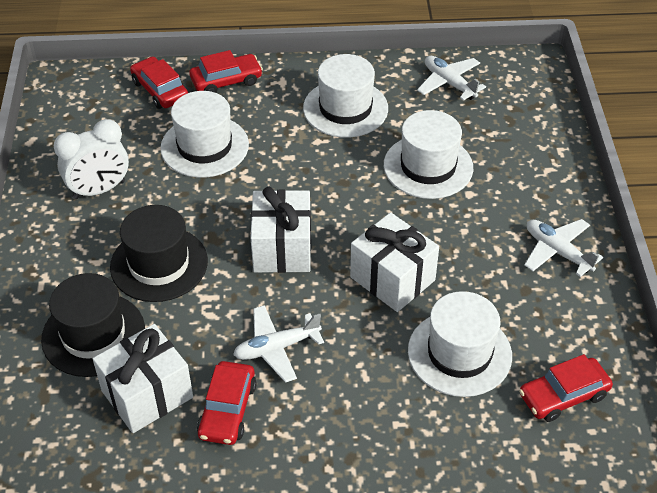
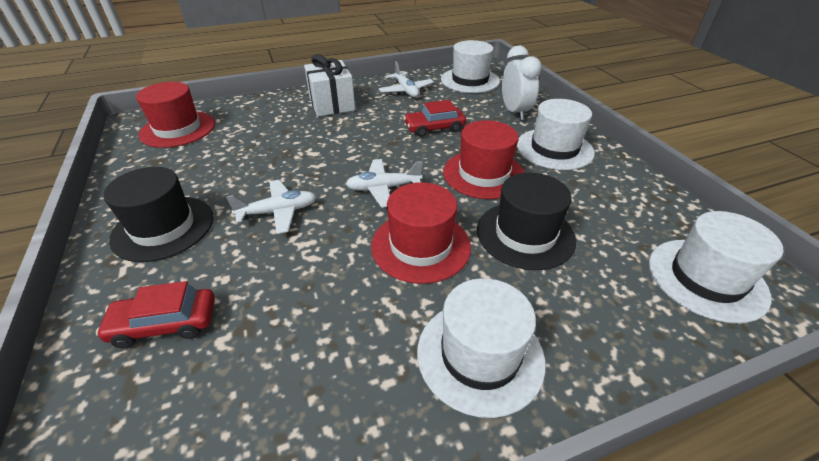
red car: 4 -> 2
red hat: 0 -> 3
white gift: 3 -> 1

